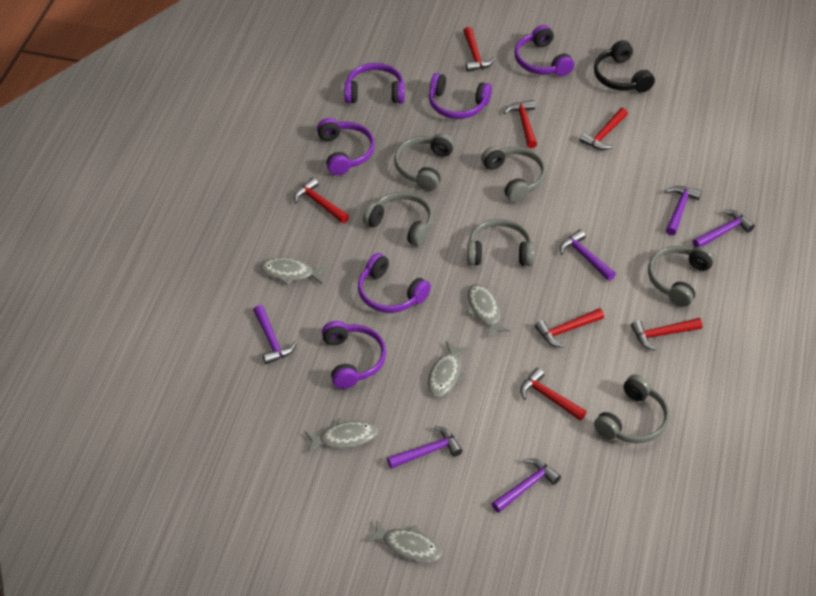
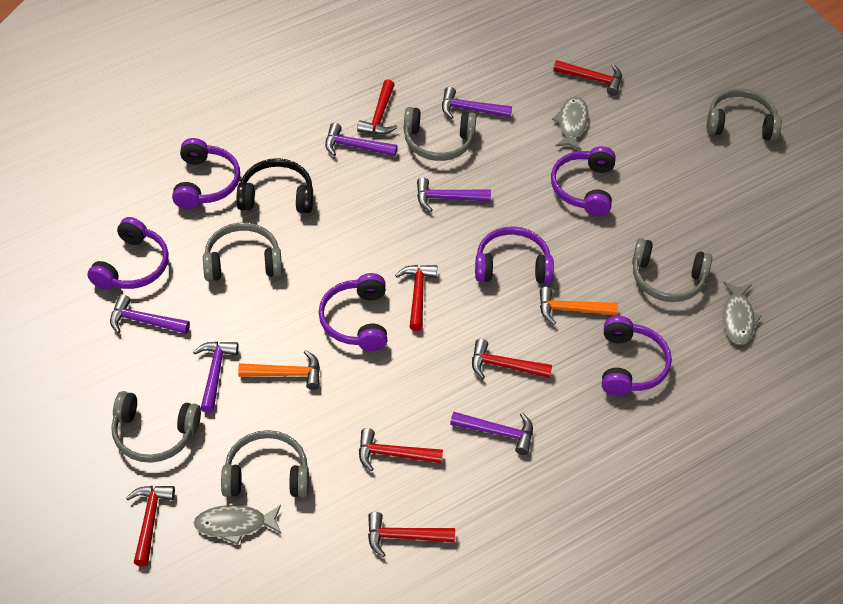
grey fish: 5 -> 3
orange hammer: 0 -> 2

